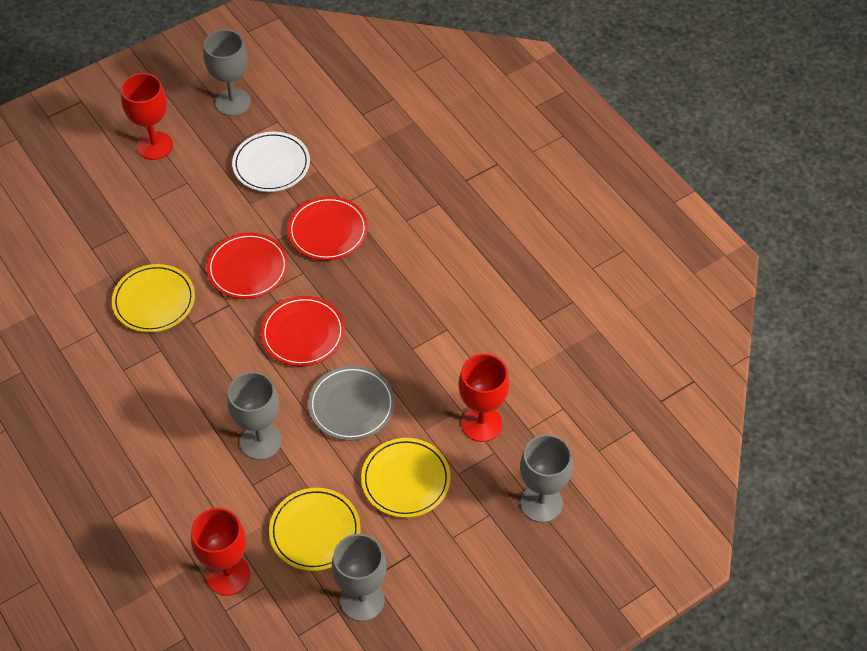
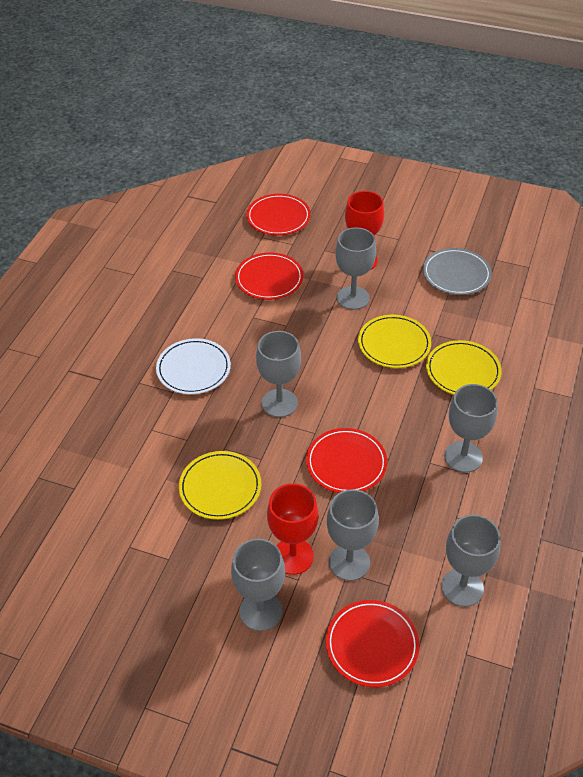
grey goblet: 4 -> 6
red goblet: 3 -> 2
red plate: 3 -> 4

